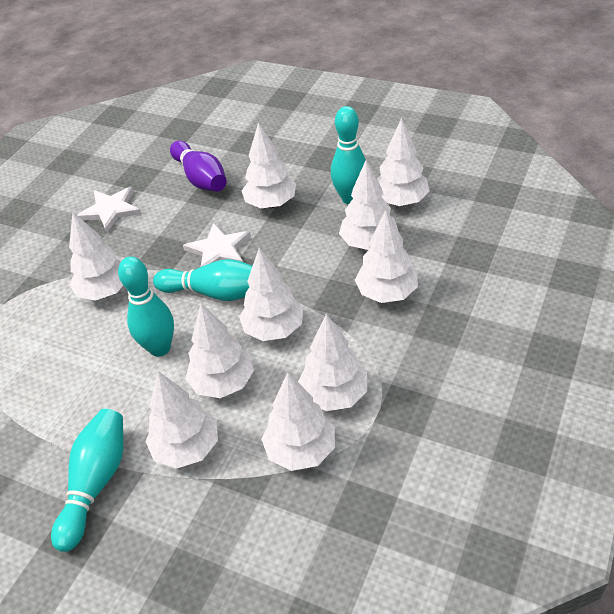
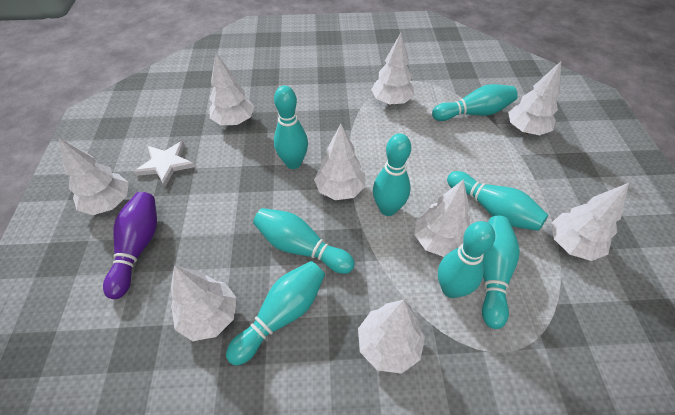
turquoise bowling pin: 4 -> 8
white star: 2 -> 1
white tree: 10 -> 9

